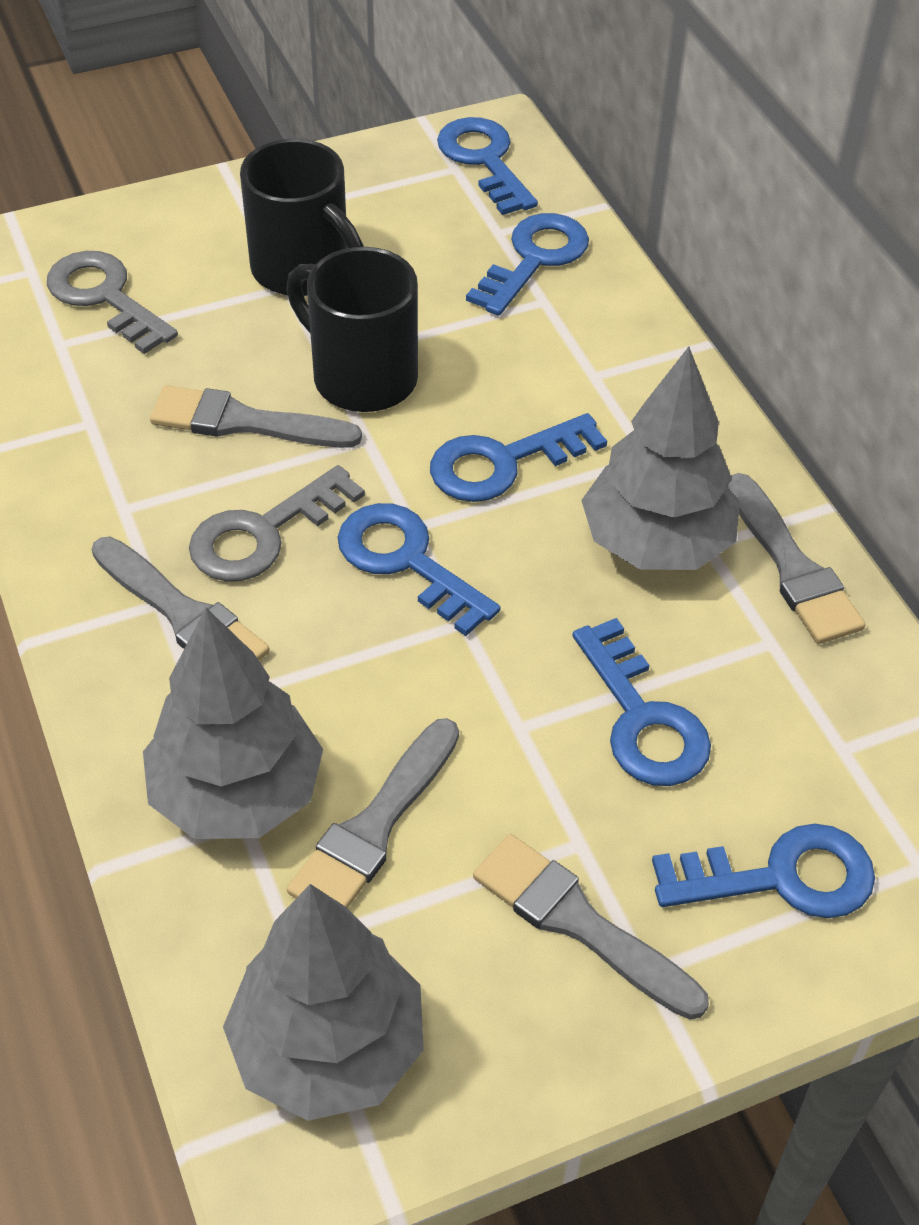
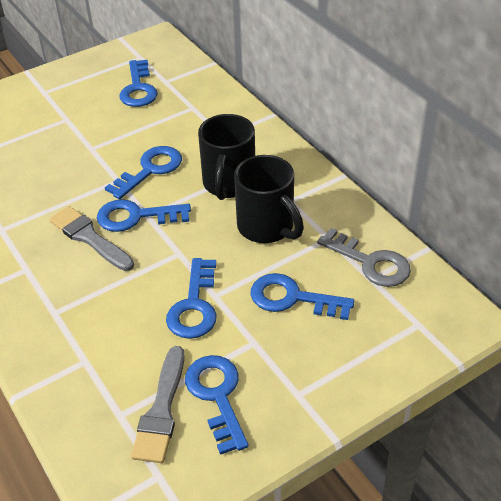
grey brush: 5 -> 2
grey key: 2 -> 1
grey tree: 3 -> 0

